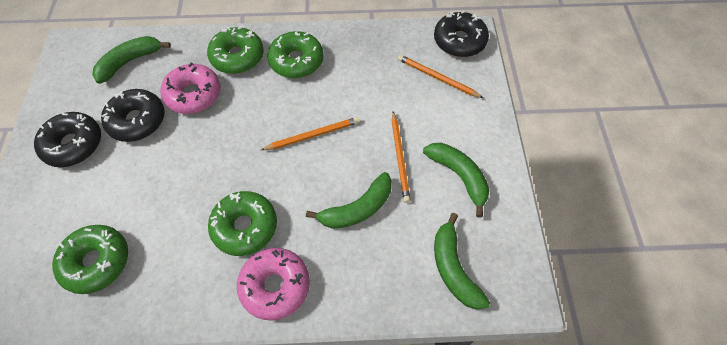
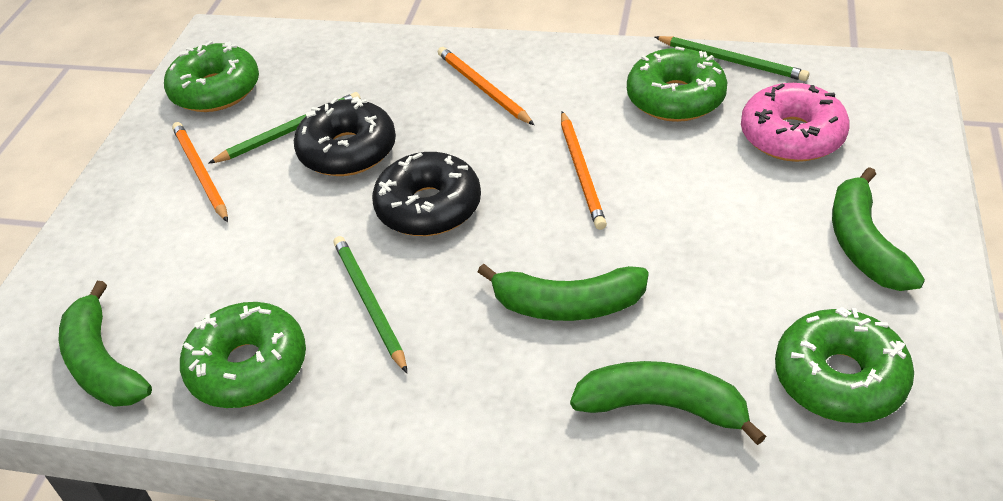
black donut: 3 -> 2
green pencil: 0 -> 3
pink donut: 2 -> 1

